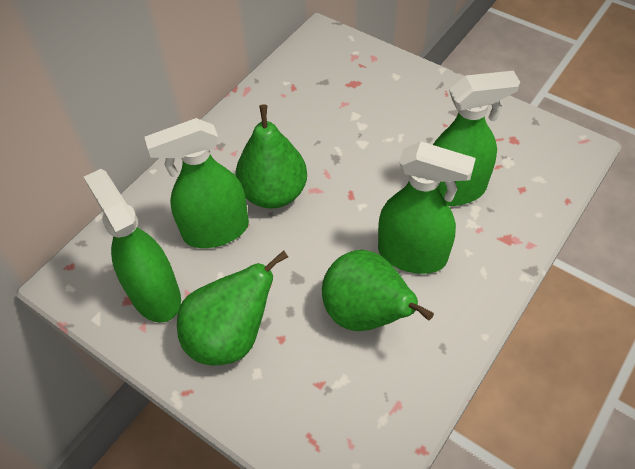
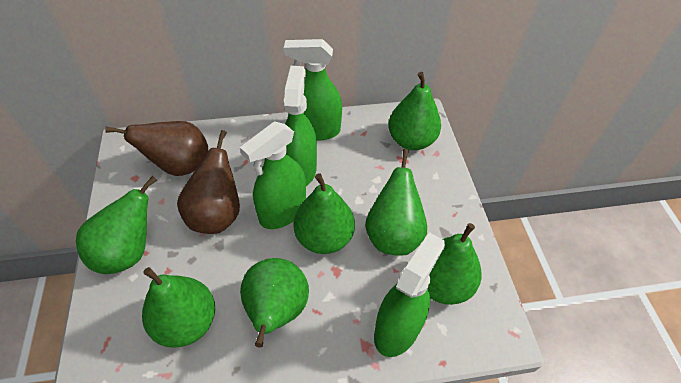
brown pear: 0 -> 2
green pear: 3 -> 7

